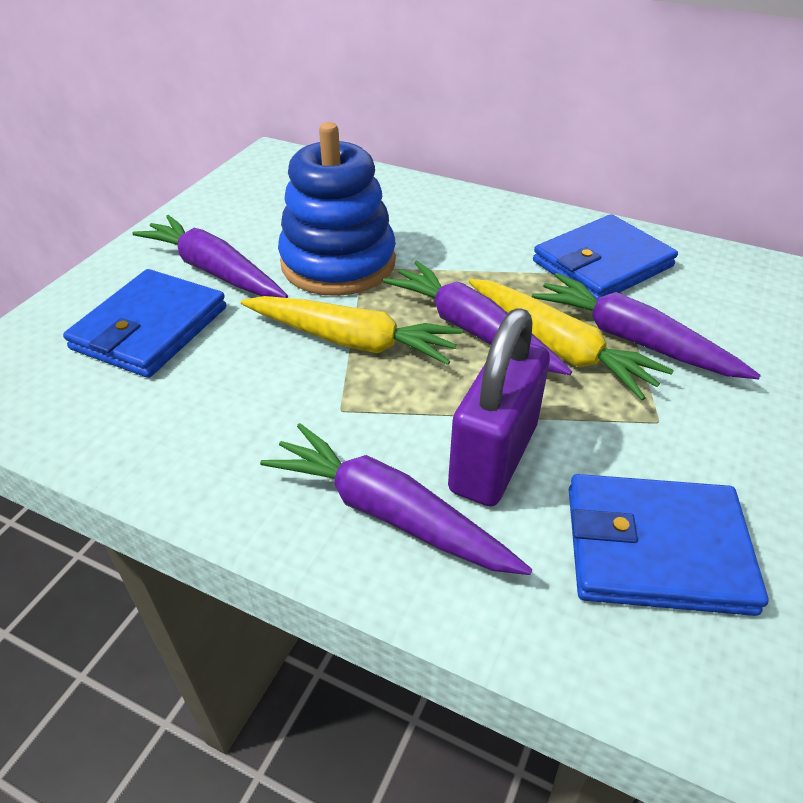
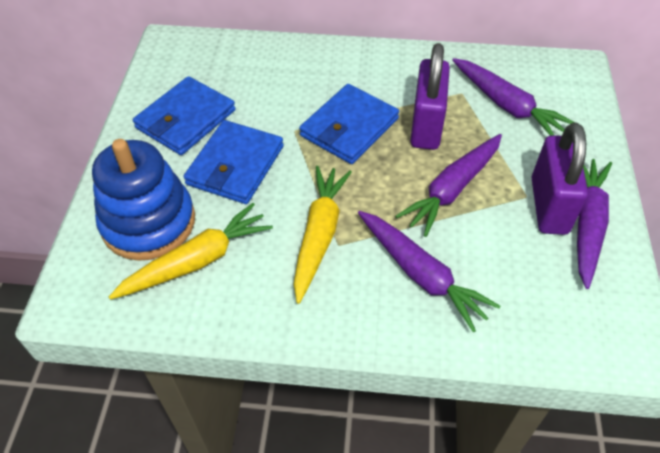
purple padlock: 1 -> 2

